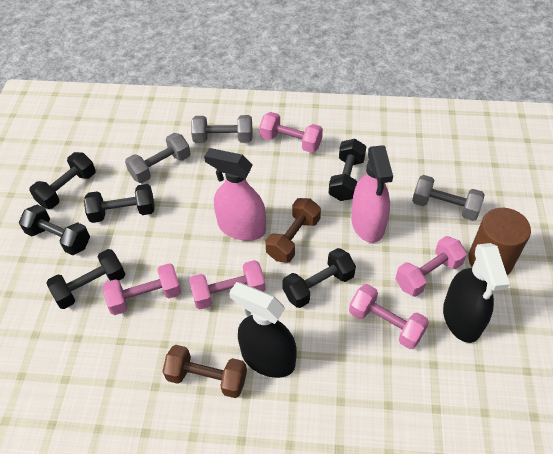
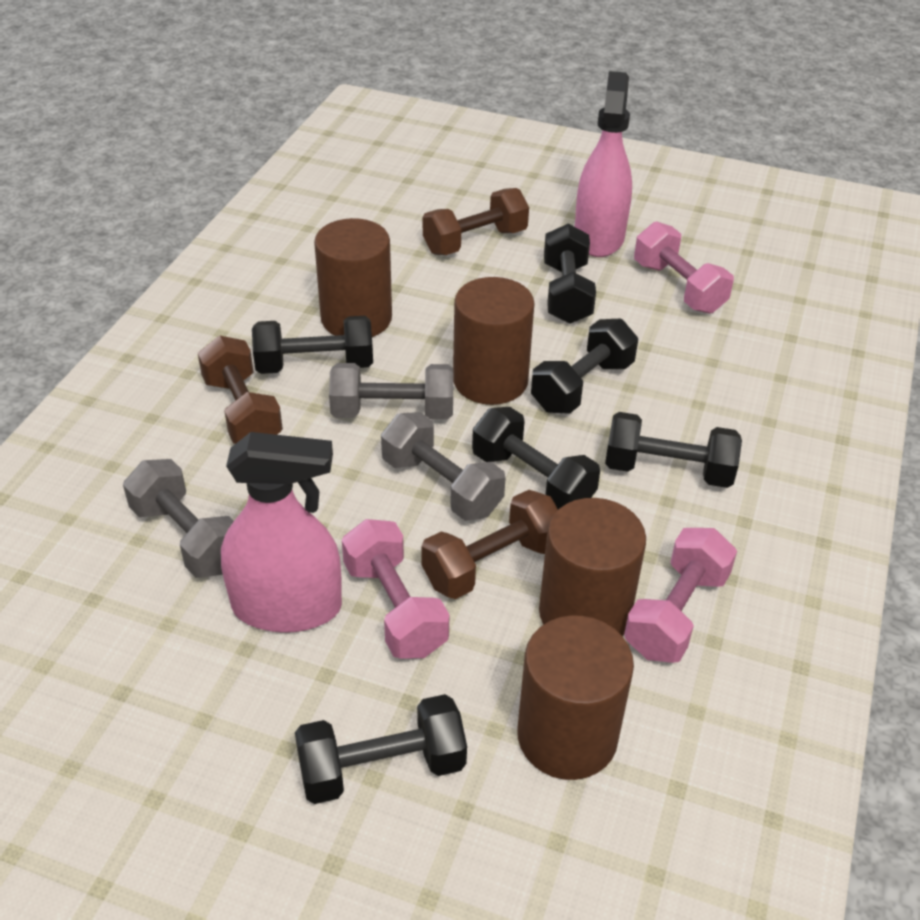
black spray bottle: 2 -> 0
brown cylinder: 1 -> 4
brown dumbbell: 2 -> 3
pink dumbbell: 5 -> 3

